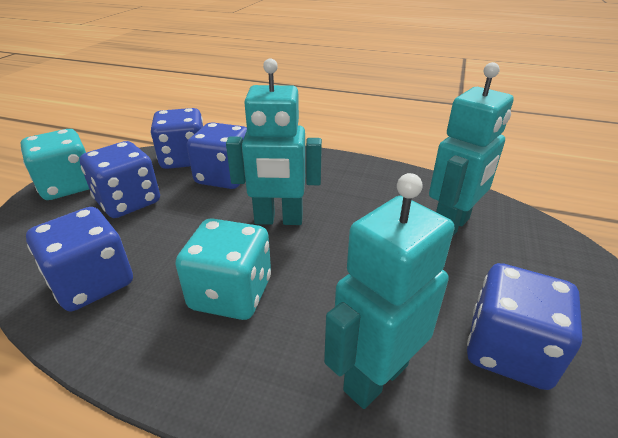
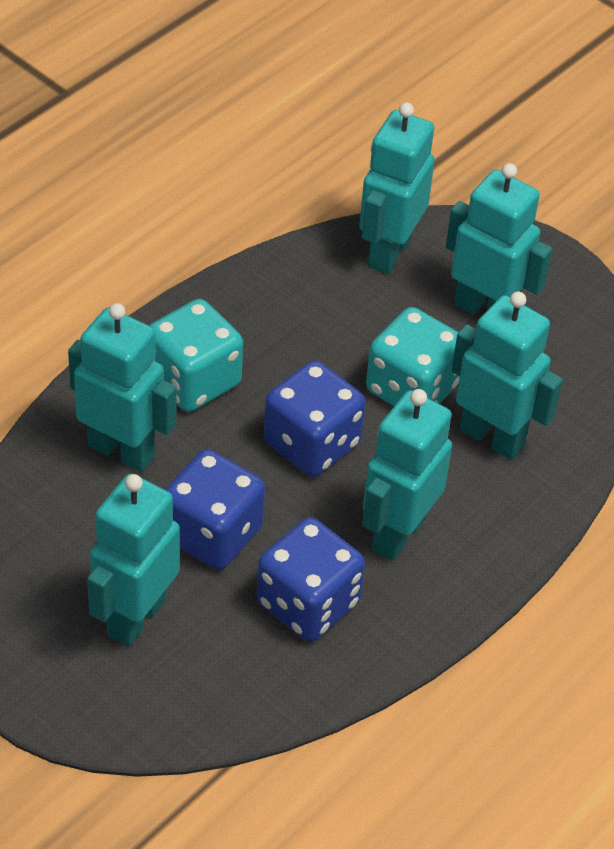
blue dice: 5 -> 3
turquoise robot: 3 -> 6

